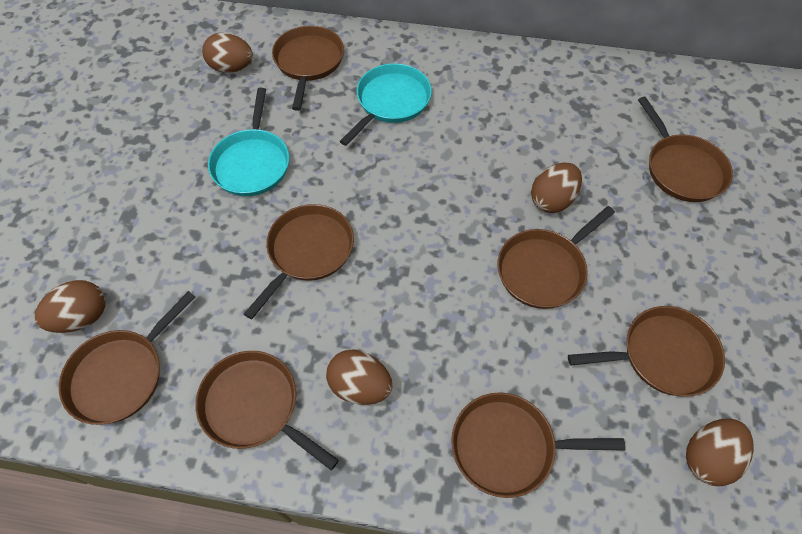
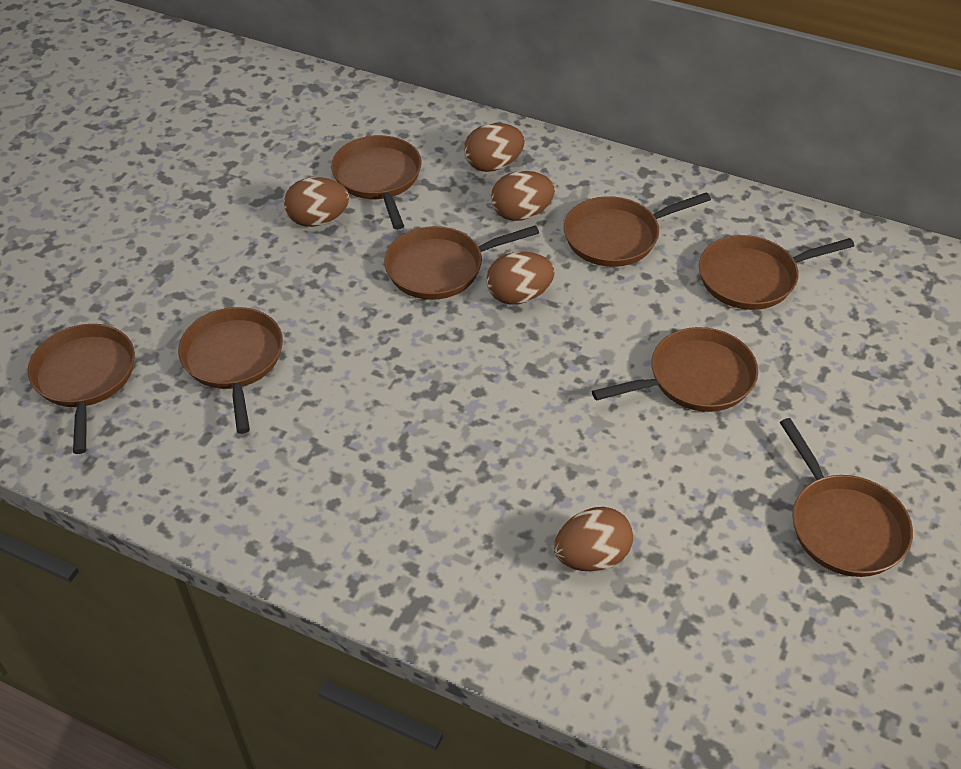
turquoise pan: 2 -> 0

